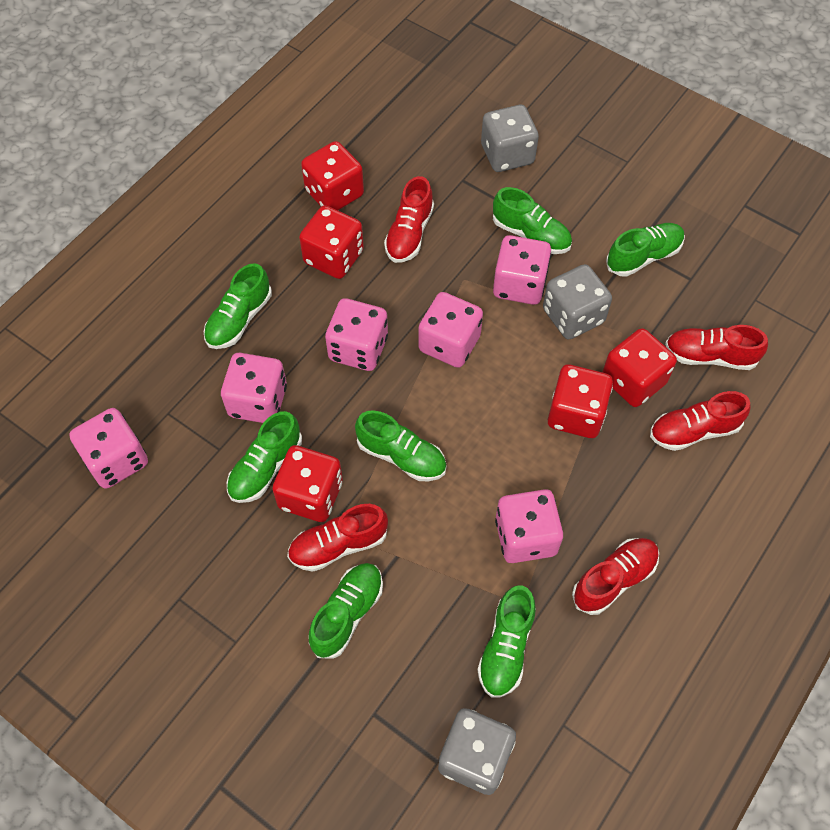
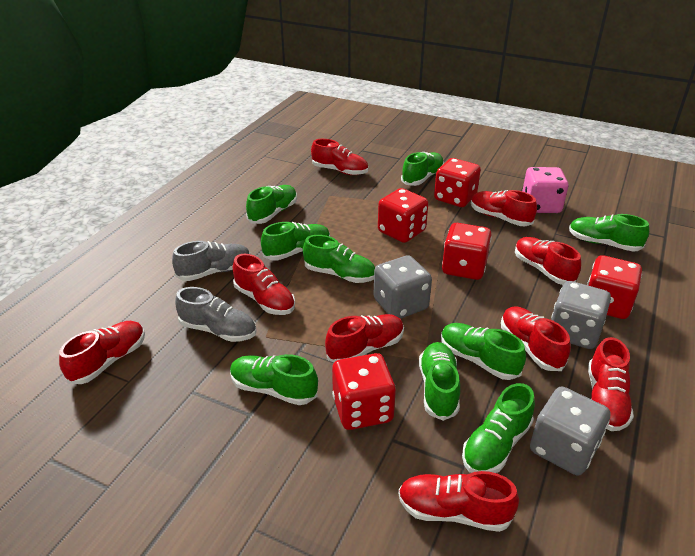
green shoe: 7 -> 9
grey shoe: 0 -> 2
pink dice: 6 -> 1
red shoe: 5 -> 9

